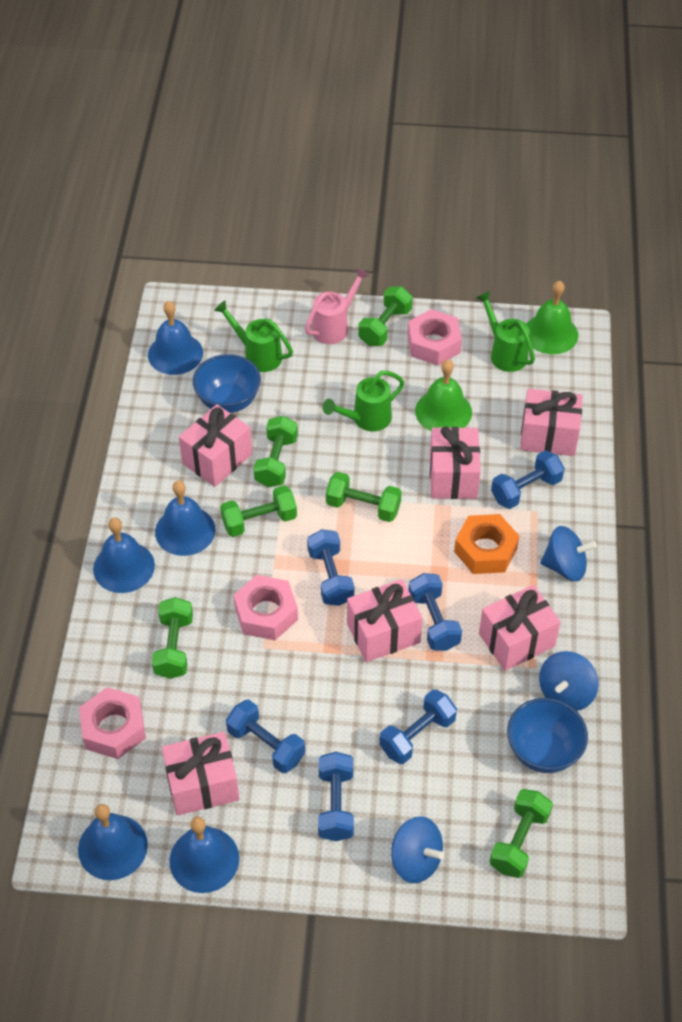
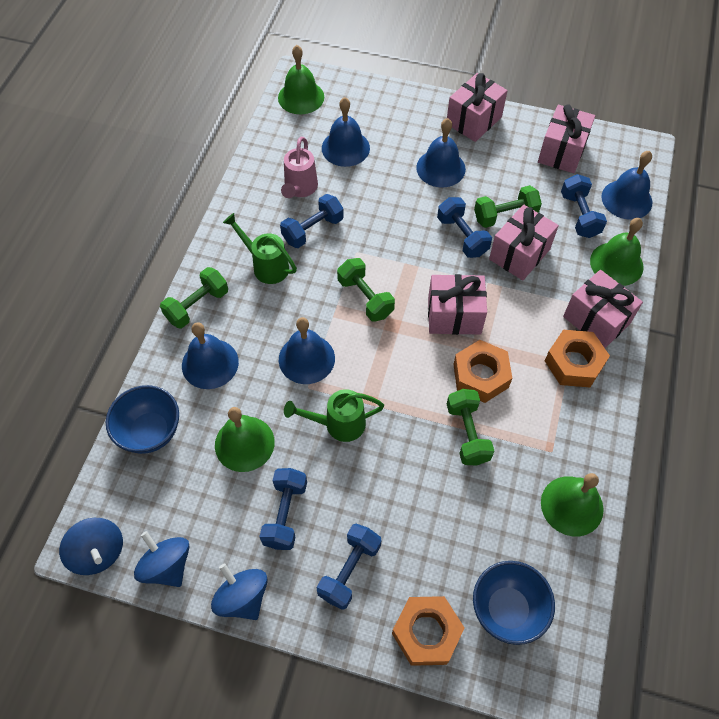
blue dumbbell: 6 -> 5
green bell: 2 -> 4
green dumbbell: 6 -> 4
green watering can: 3 -> 2
orange nut: 1 -> 3
pink gift: 6 -> 5
pink nut: 3 -> 0

